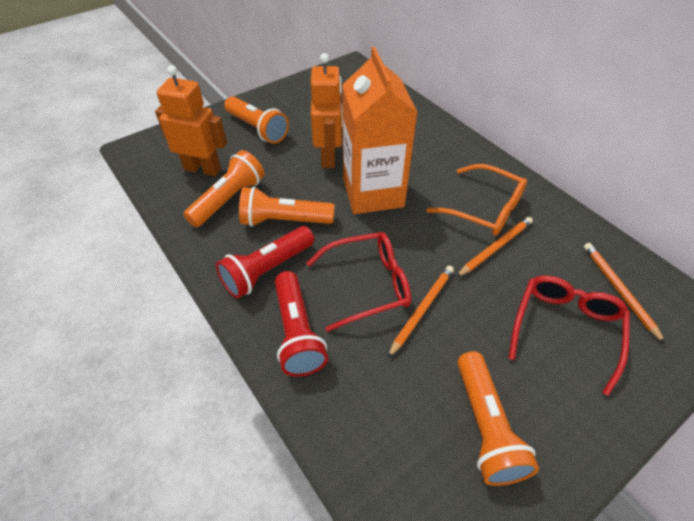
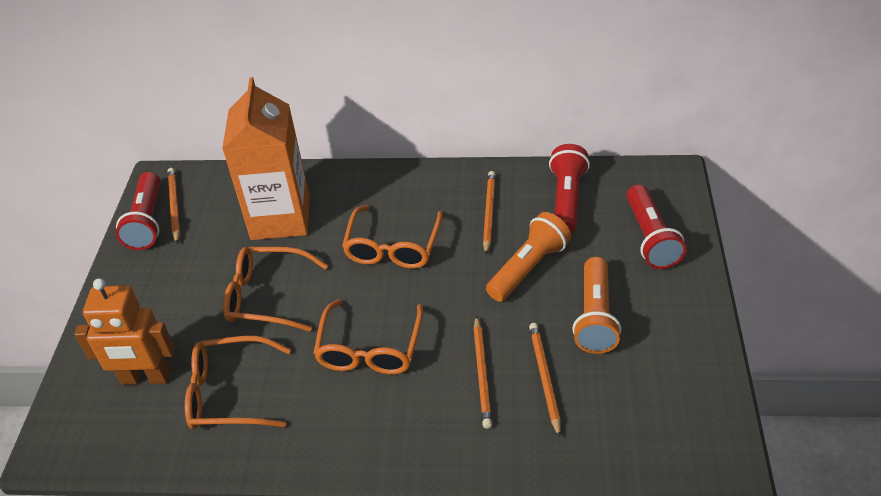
orange flashlight: 4 -> 2
orange glasses: 1 -> 4
orange pencil: 3 -> 4
orange robot: 2 -> 1
red flashlight: 2 -> 3
red glasses: 2 -> 0

